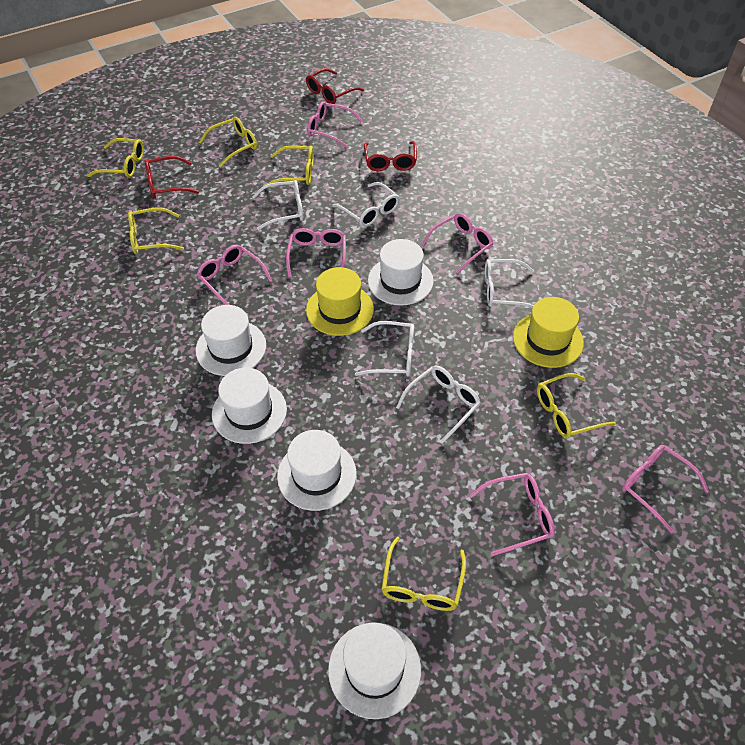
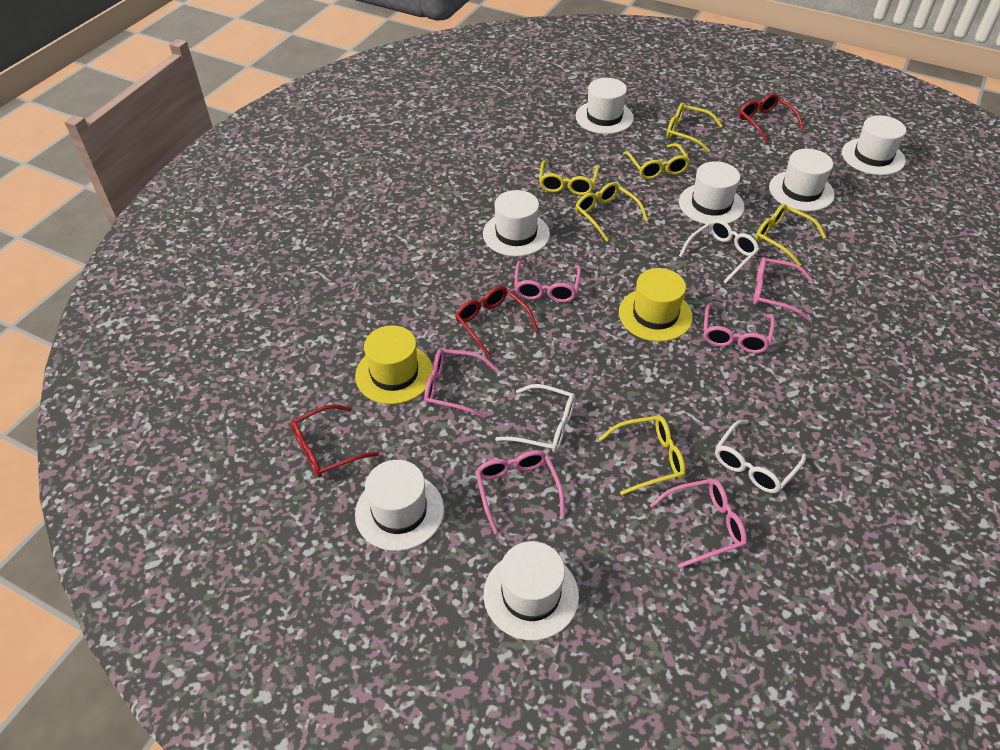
white glasses: 5 -> 3
white hat: 5 -> 7

